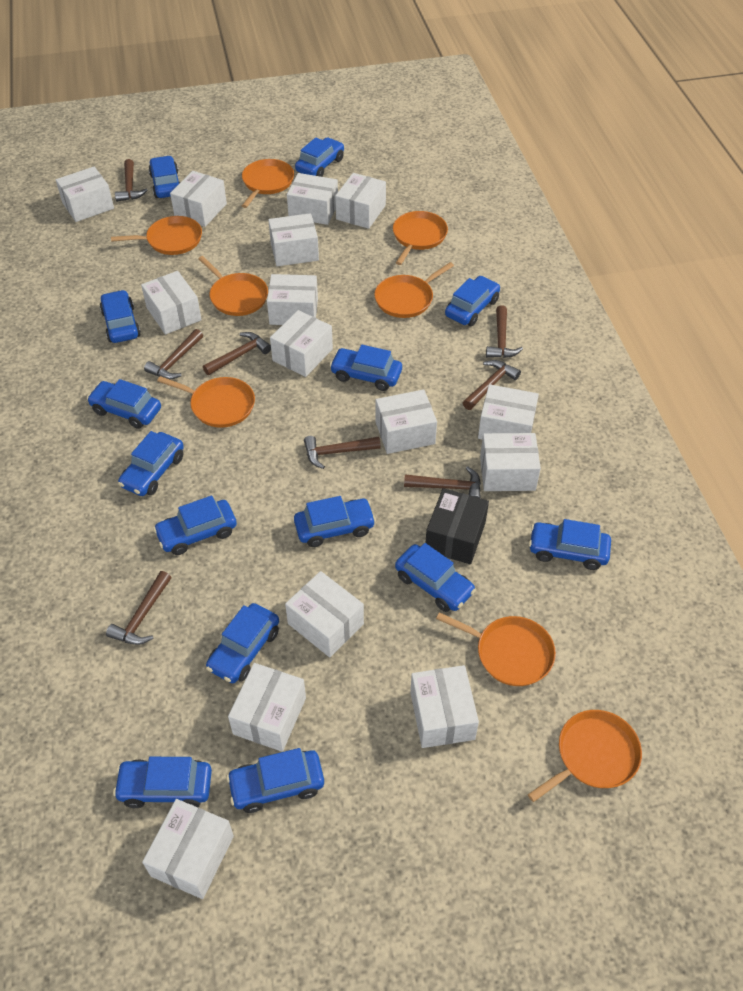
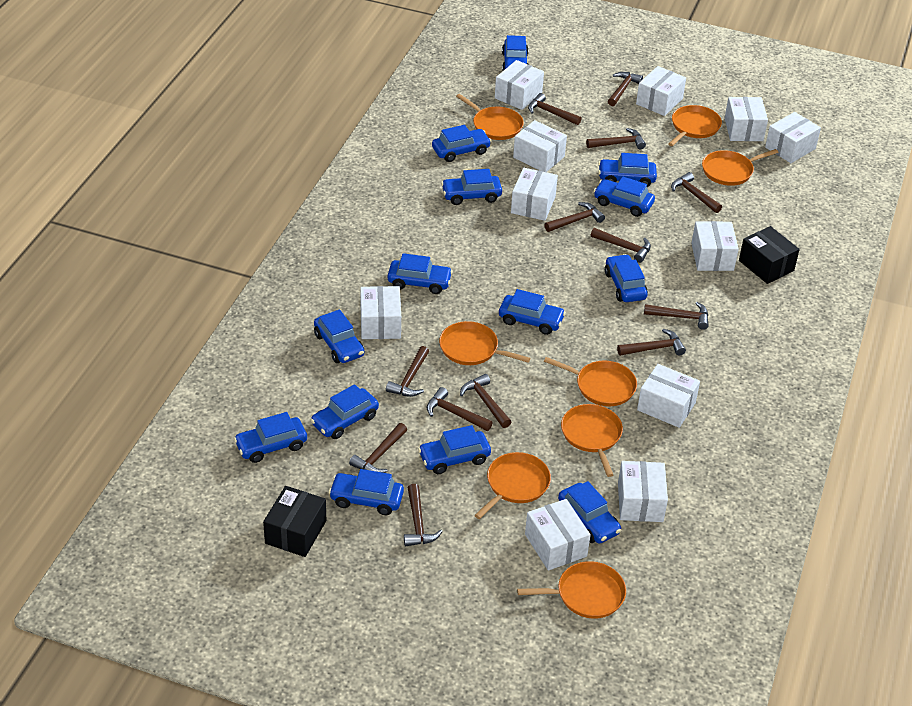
black box: 1 -> 2
brown hammer: 8 -> 13
white box: 15 -> 11

